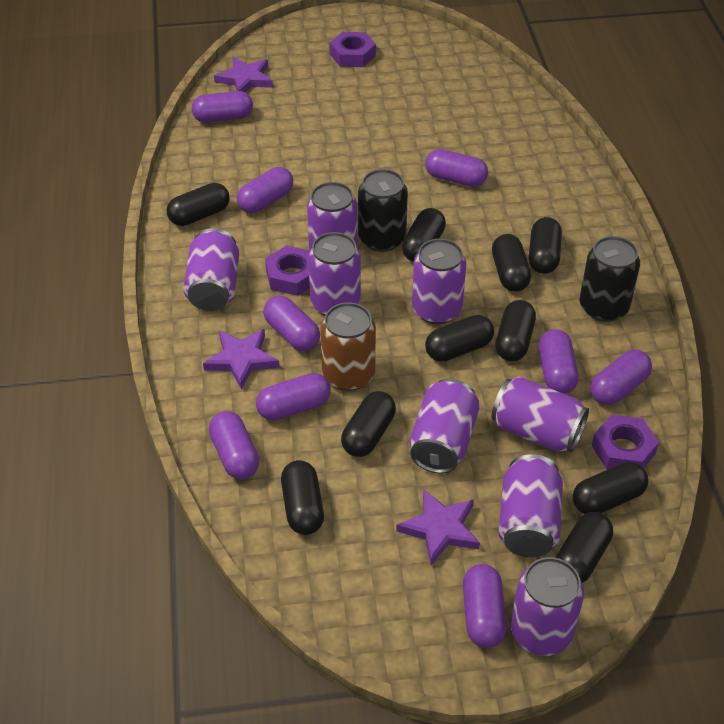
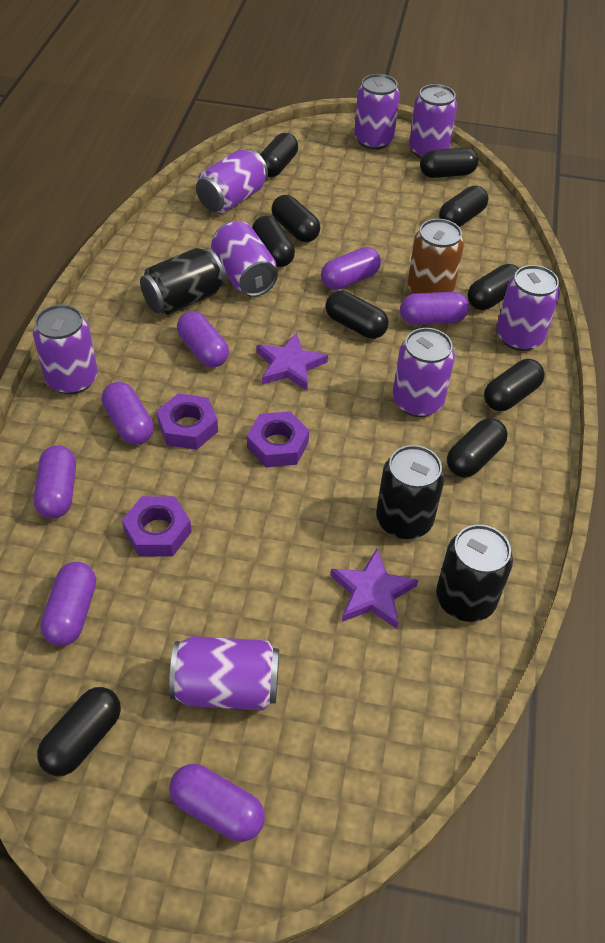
black can: 2 -> 3
purple capsule: 9 -> 7
purple star: 3 -> 2

